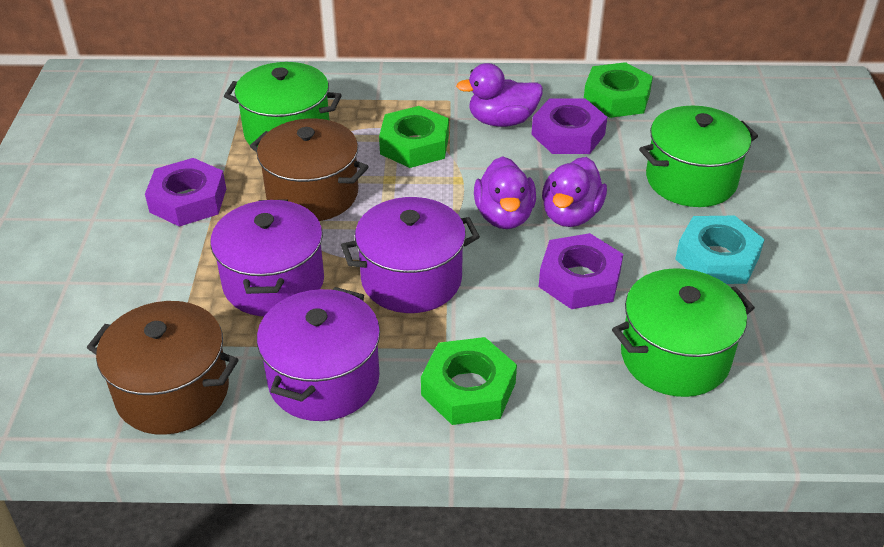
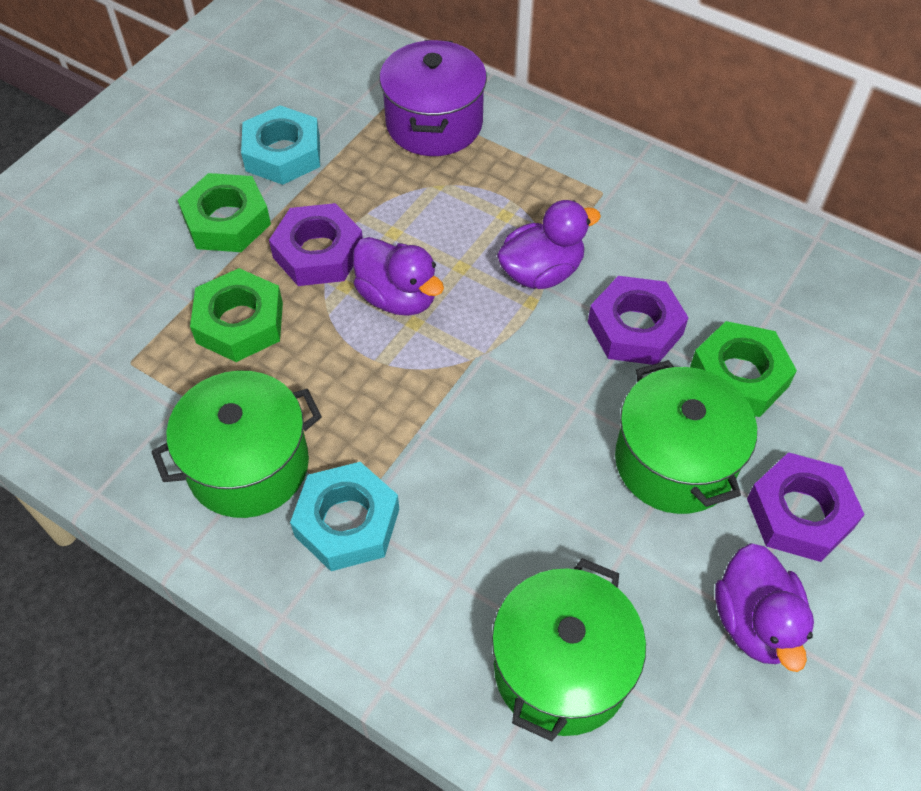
brown pot: 2 -> 0
purple pot: 3 -> 1
turquoise nut: 1 -> 2

